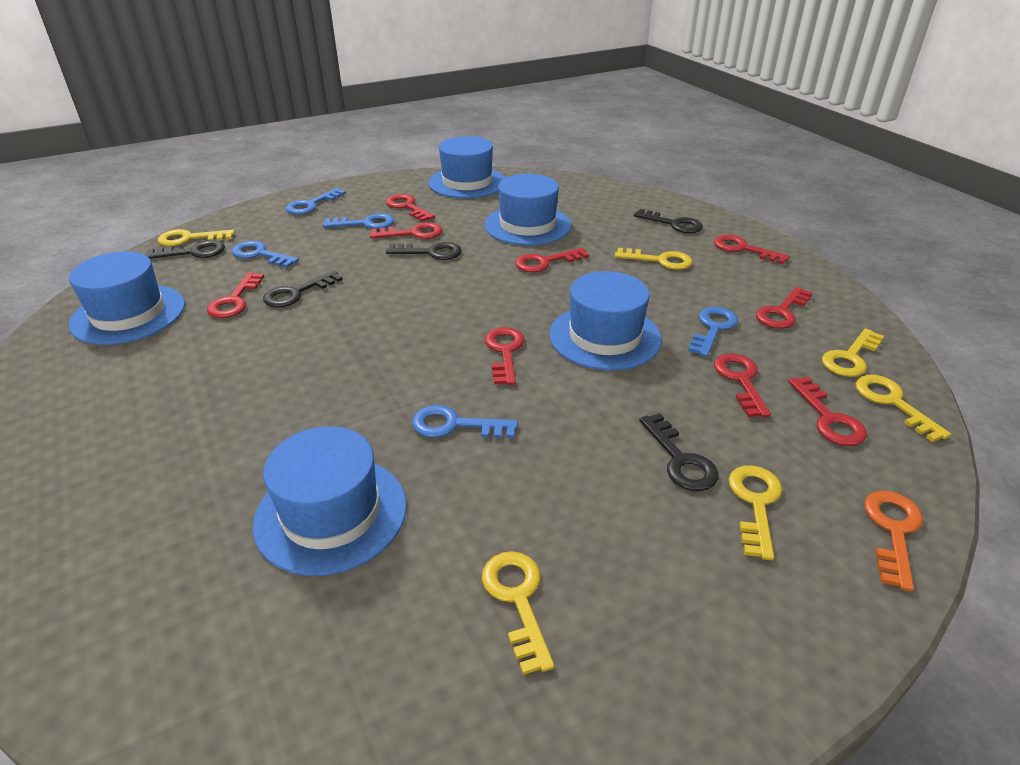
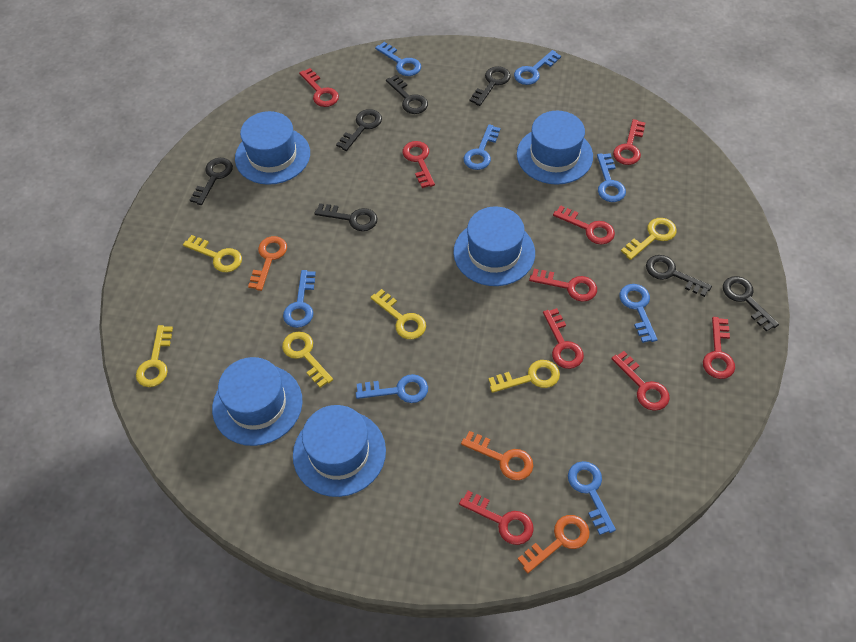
black key: 5 -> 7
blue key: 5 -> 8
orange key: 1 -> 3

